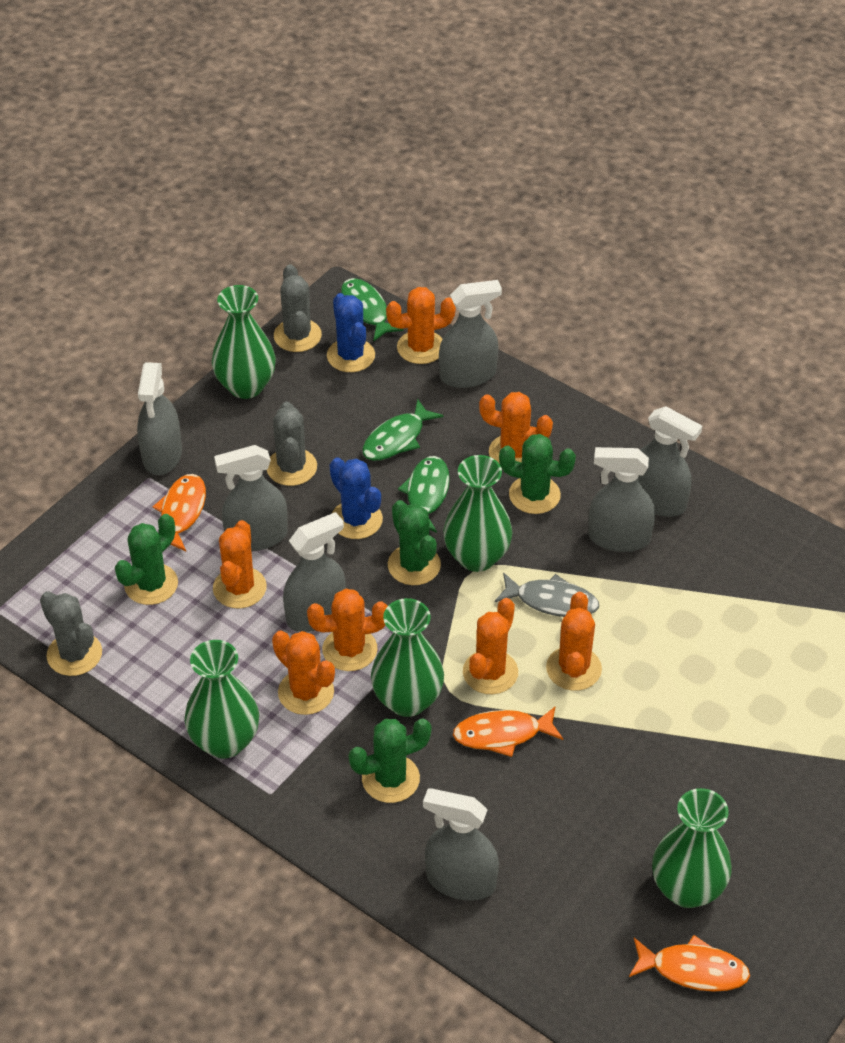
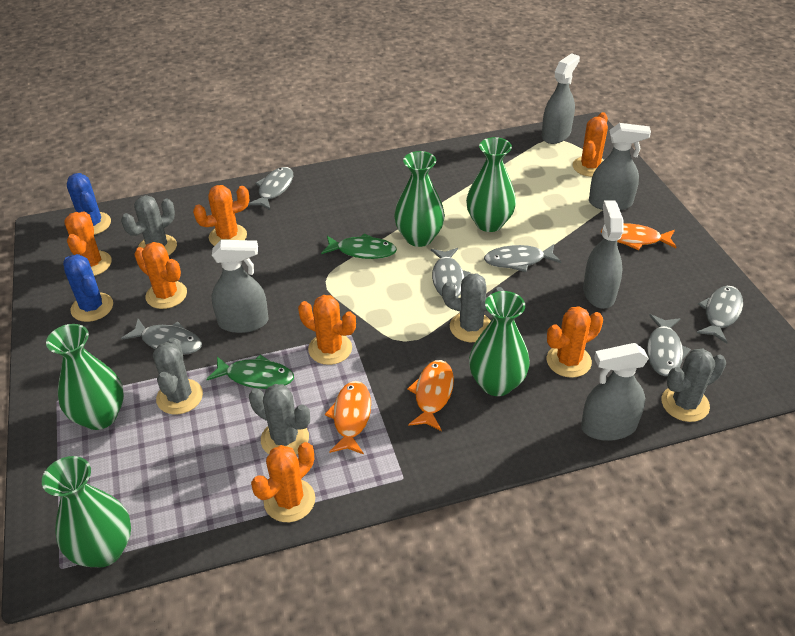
green cactus: 4 -> 0
green fish: 3 -> 2
grey cactus: 3 -> 5
grey fish: 1 -> 6
grey spray bottle: 7 -> 5

